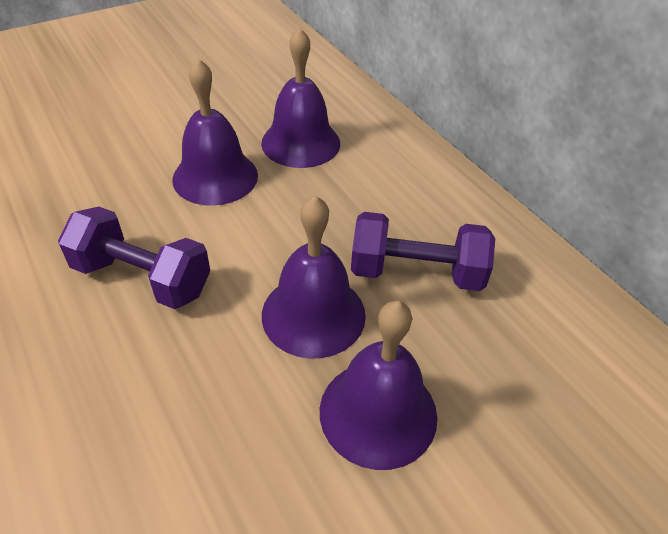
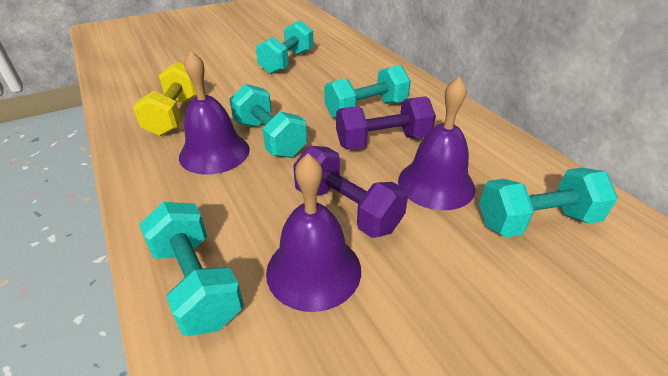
purple bell: 4 -> 3
turquoise dumbbell: 0 -> 5
yellow dumbbell: 0 -> 1

